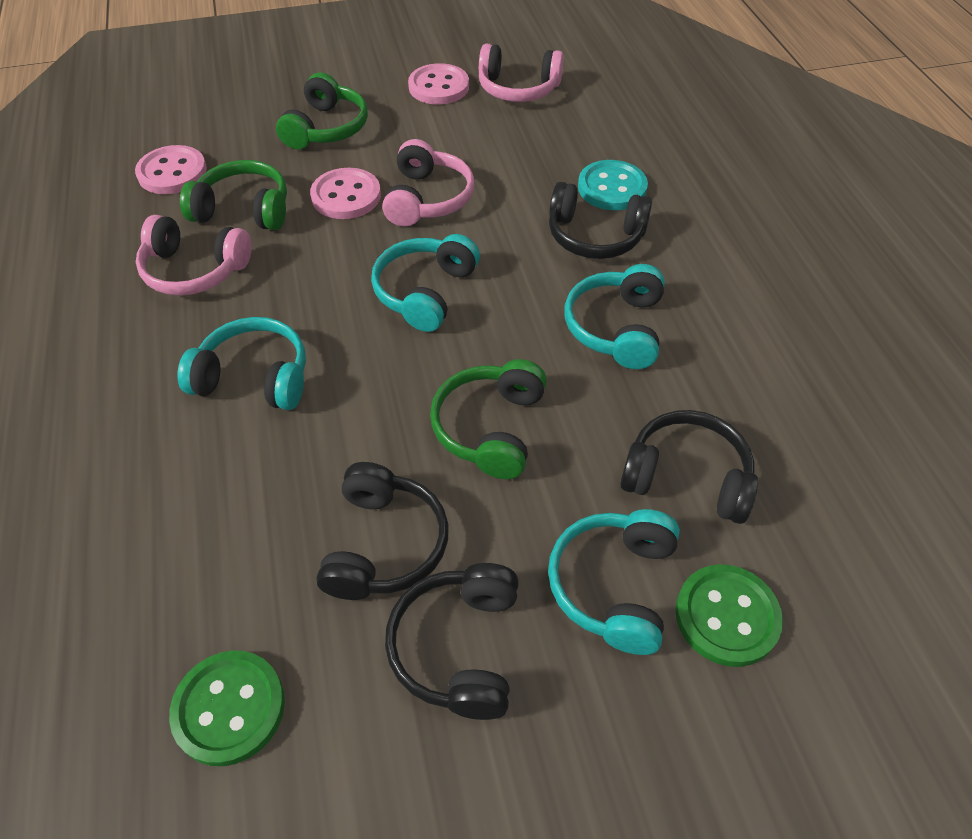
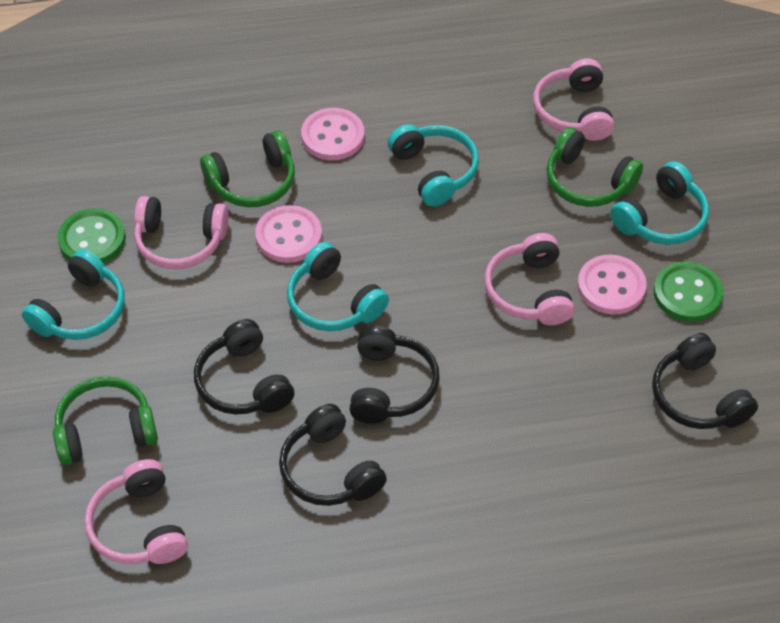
pink headphones: 3 -> 4
turquoise button: 1 -> 0

